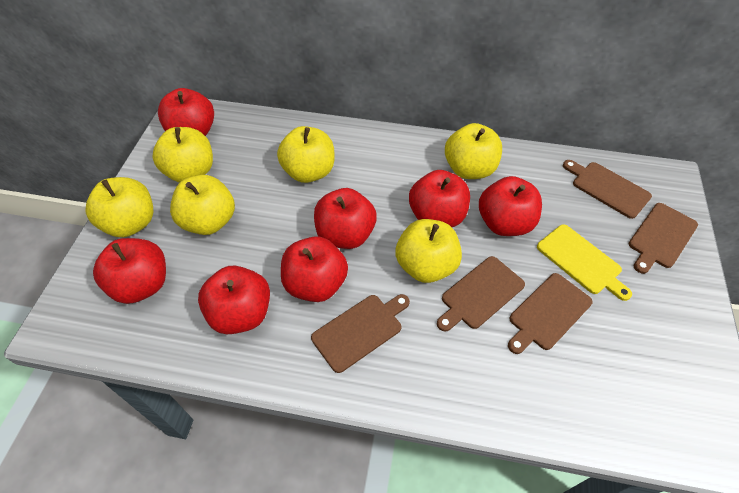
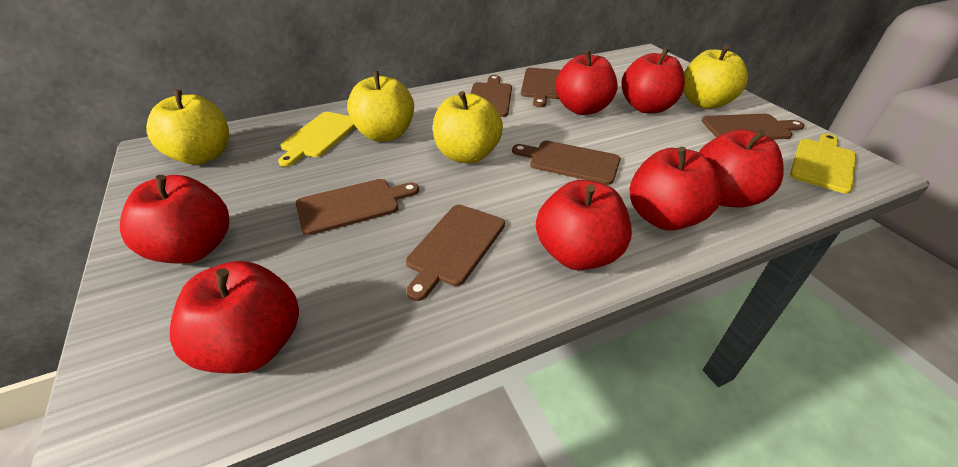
brown cutting board: 5 -> 6
yellow apple: 6 -> 4
yellow cutting board: 1 -> 2

